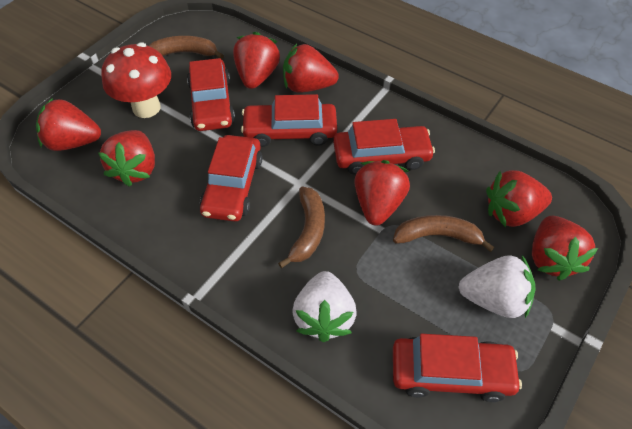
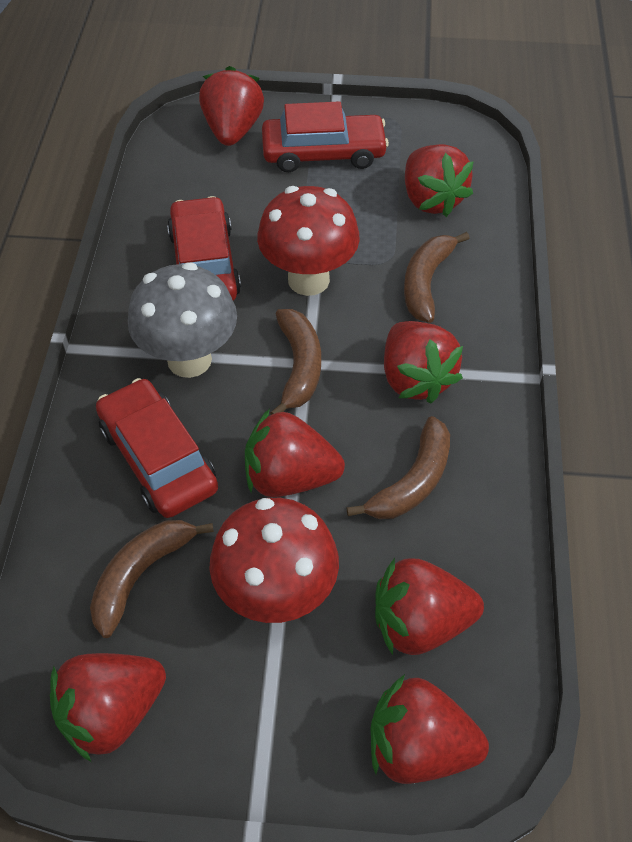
brown banana: 3 -> 4
grey mushroom: 0 -> 1
red car: 5 -> 3
red mushroom: 1 -> 2
white strawberry: 2 -> 0

